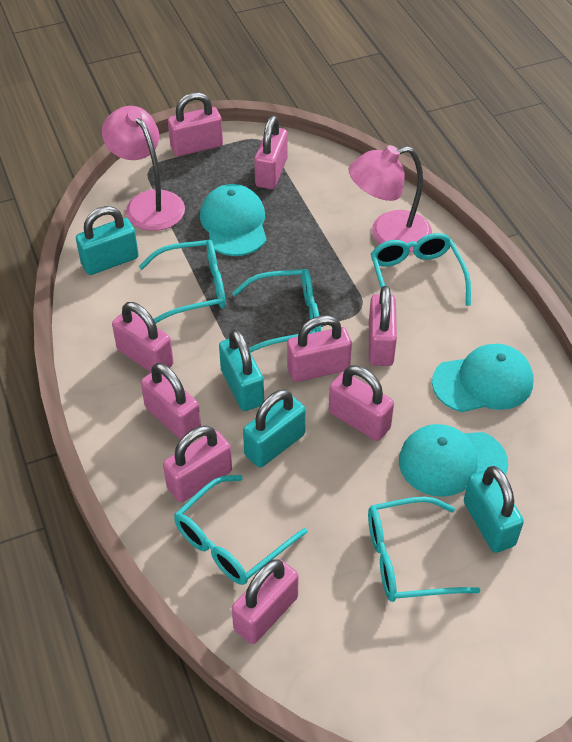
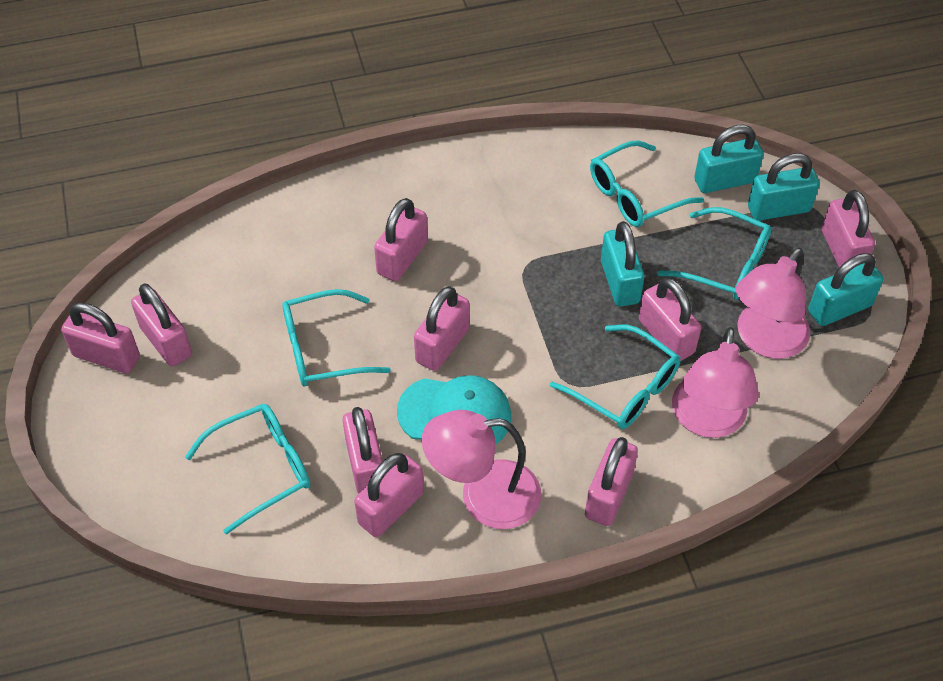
pink lamp: 2 -> 3
turquoise cap: 3 -> 1

